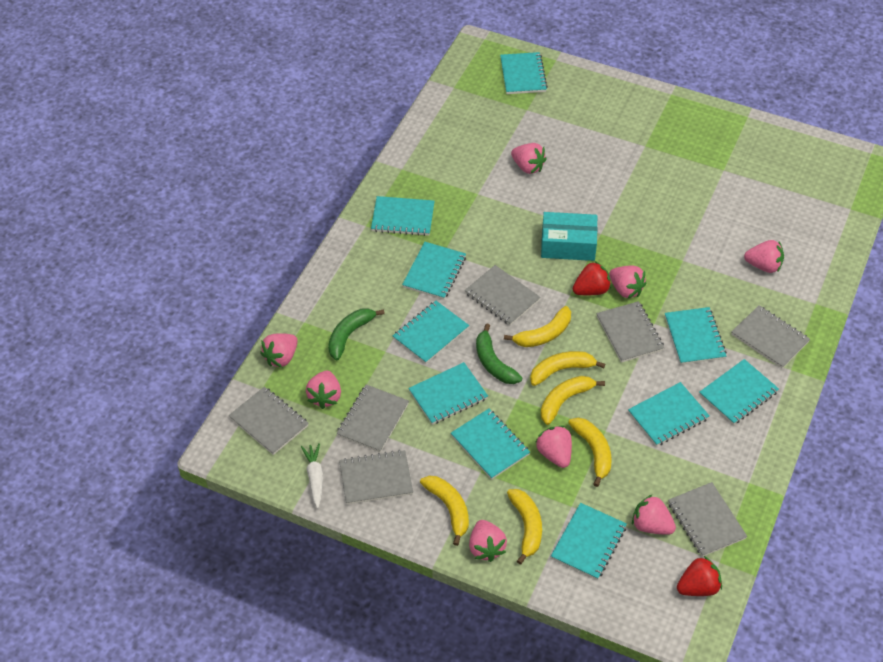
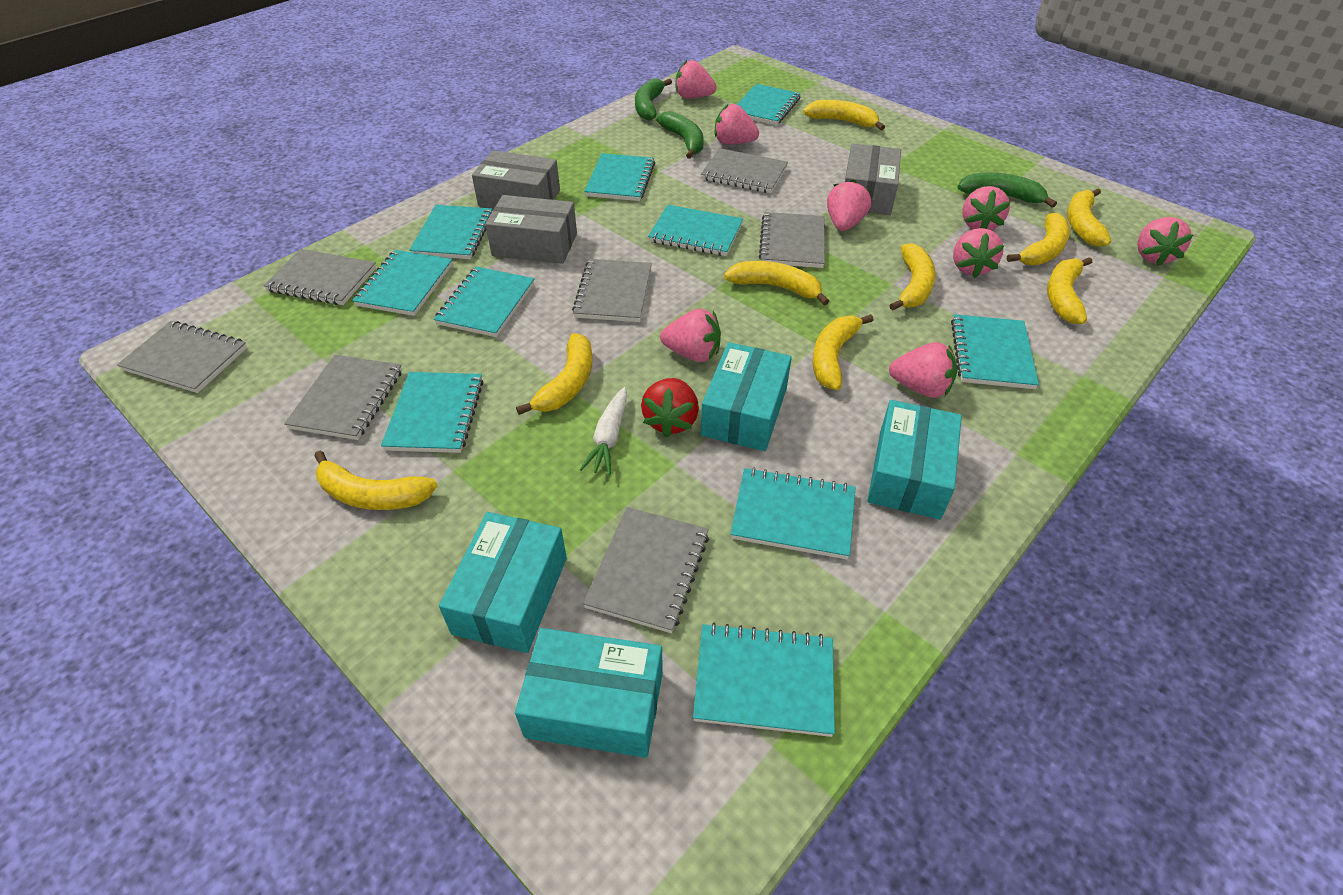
green banana: 2 -> 3
grey box: 0 -> 3
red strawberry: 2 -> 1
turquoise box: 1 -> 4
yellow banana: 6 -> 9

